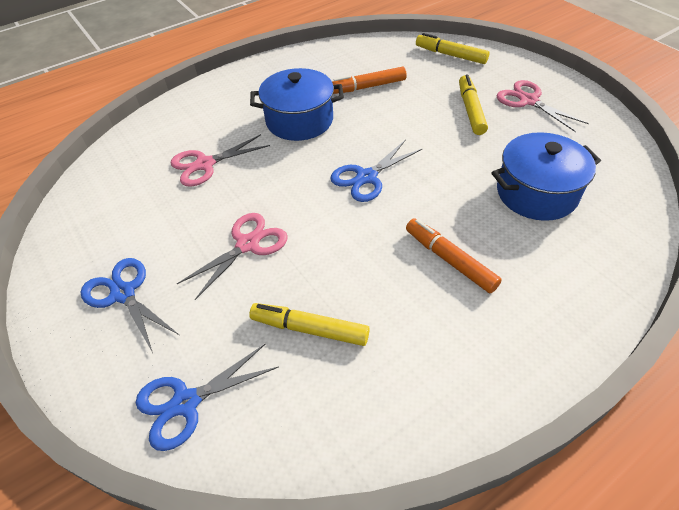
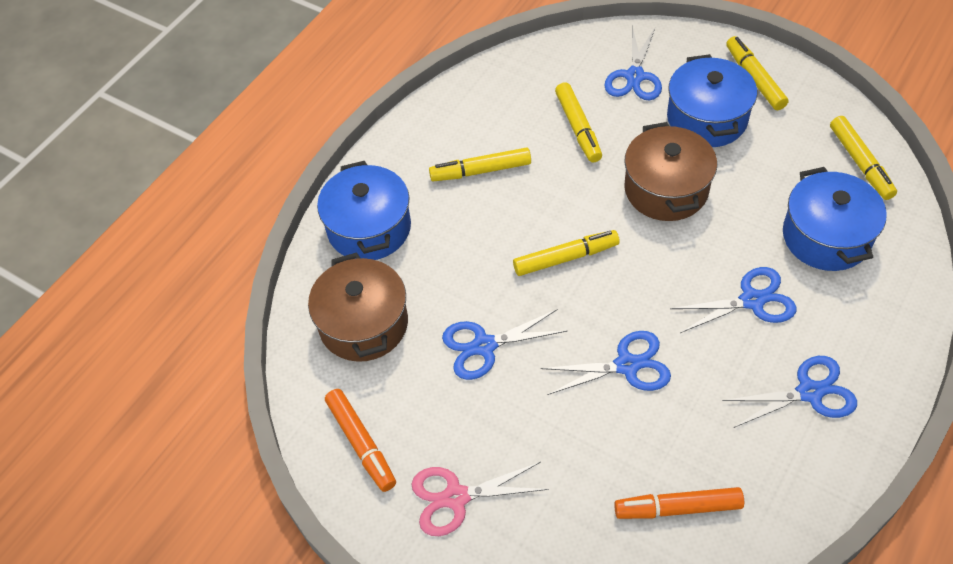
blue pot: 2 -> 3
blue scissors: 3 -> 5
brown pot: 0 -> 2
pink scissors: 3 -> 1
yellow marker: 3 -> 5

